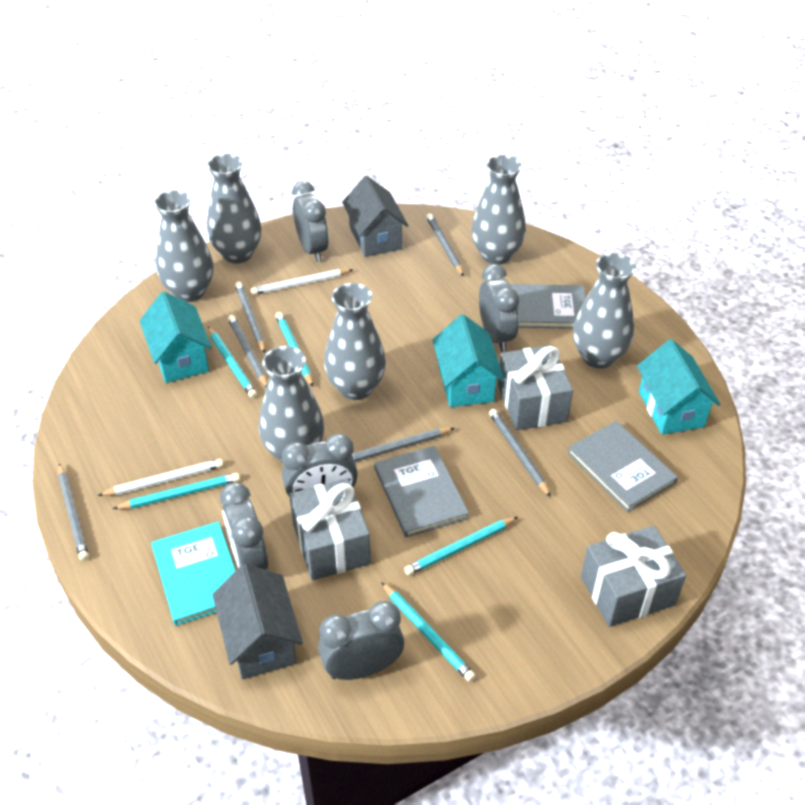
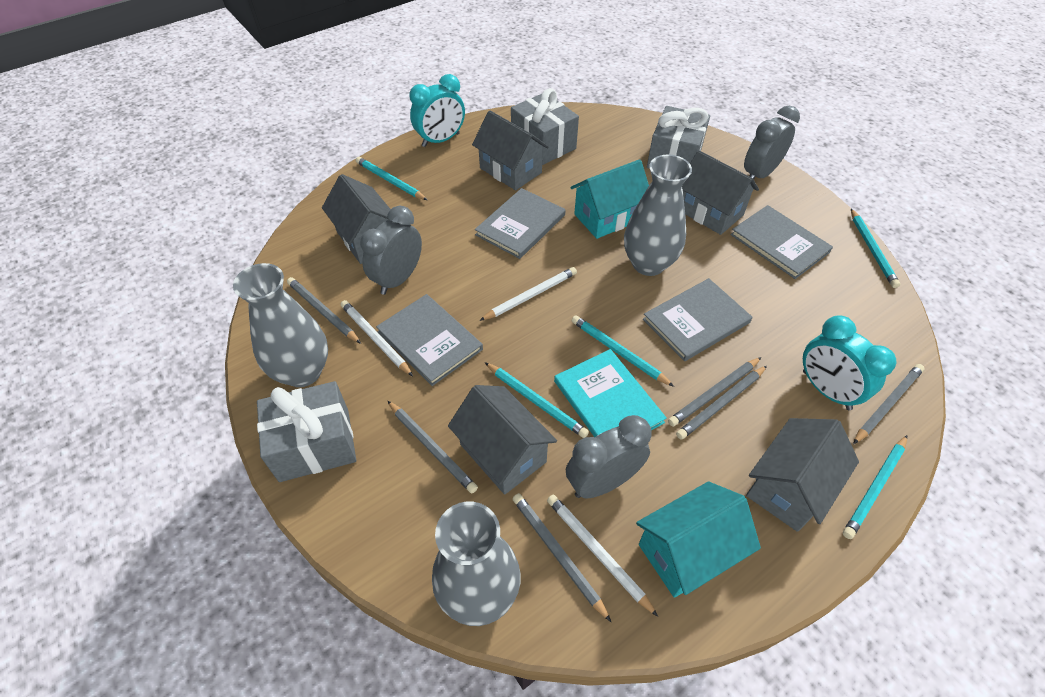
grey book: 3 -> 4
grey clock: 5 -> 3
grey house: 2 -> 5
grey vase: 6 -> 3
turquoise clock: 0 -> 2
turquoise house: 3 -> 2
white pencil: 2 -> 3

